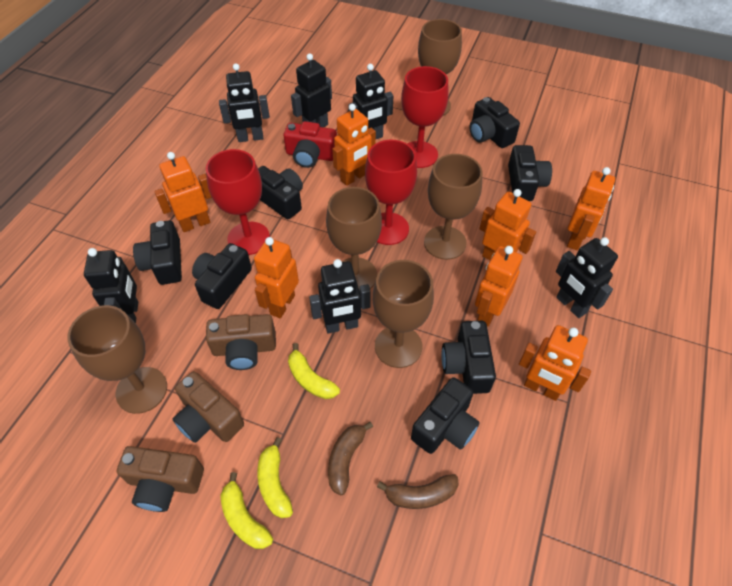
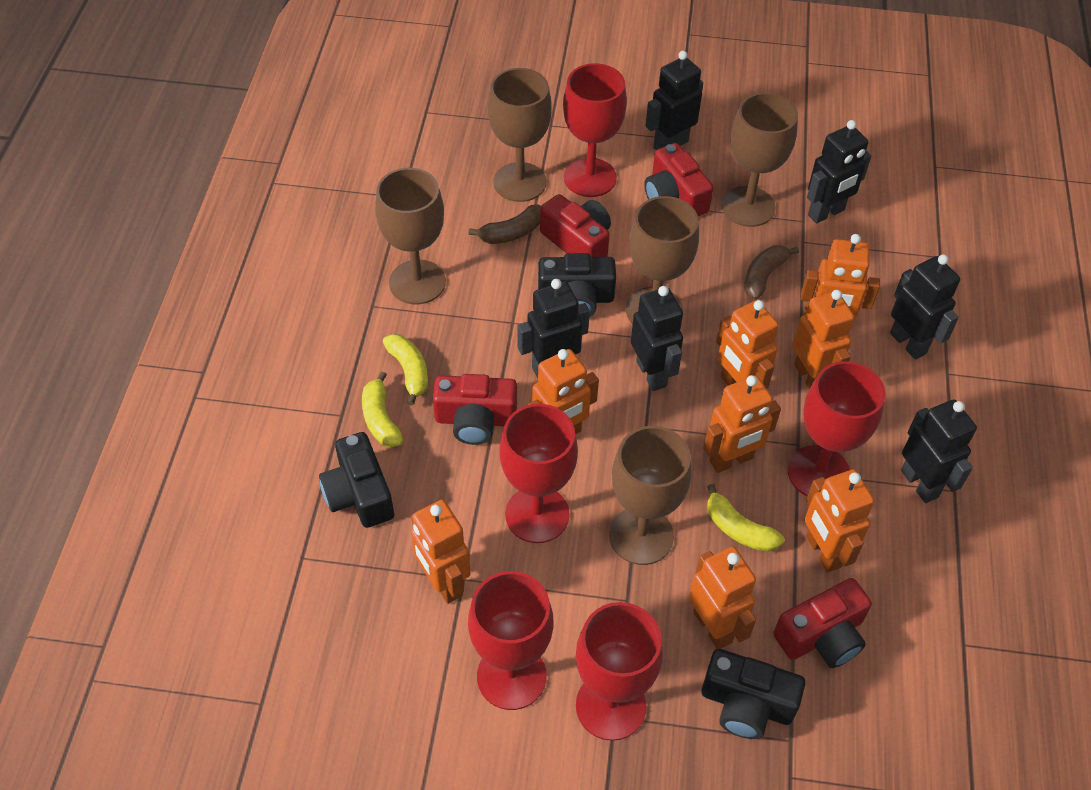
black camera: 7 -> 3
brown camera: 3 -> 0
orange robot: 7 -> 8
red camera: 1 -> 4
red goblet: 3 -> 5

